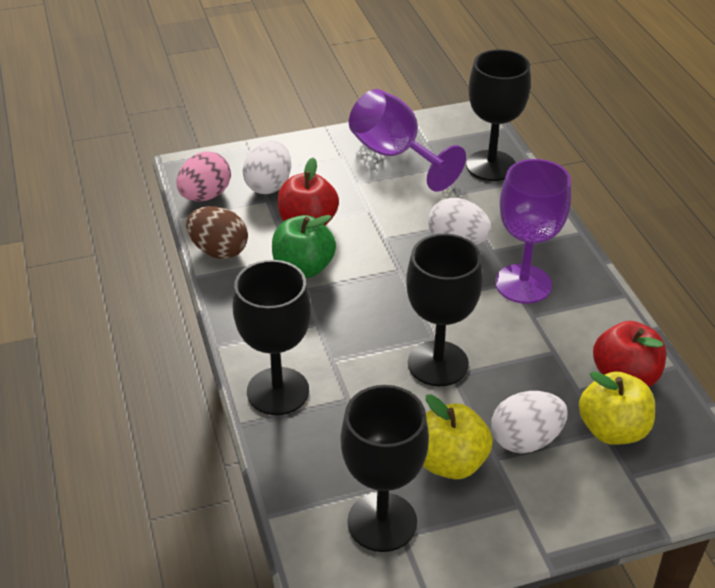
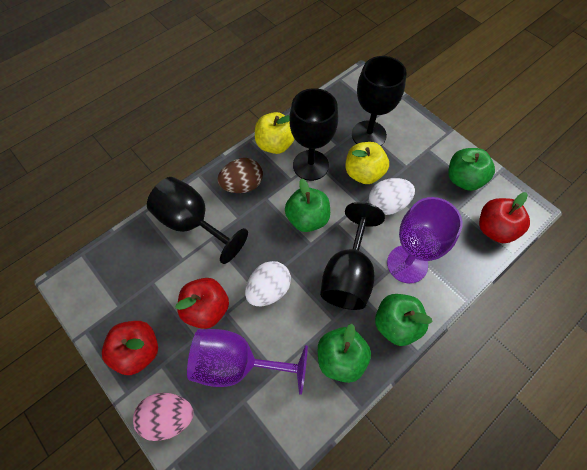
green apple: 1 -> 4
red apple: 2 -> 3
white egg: 3 -> 2

